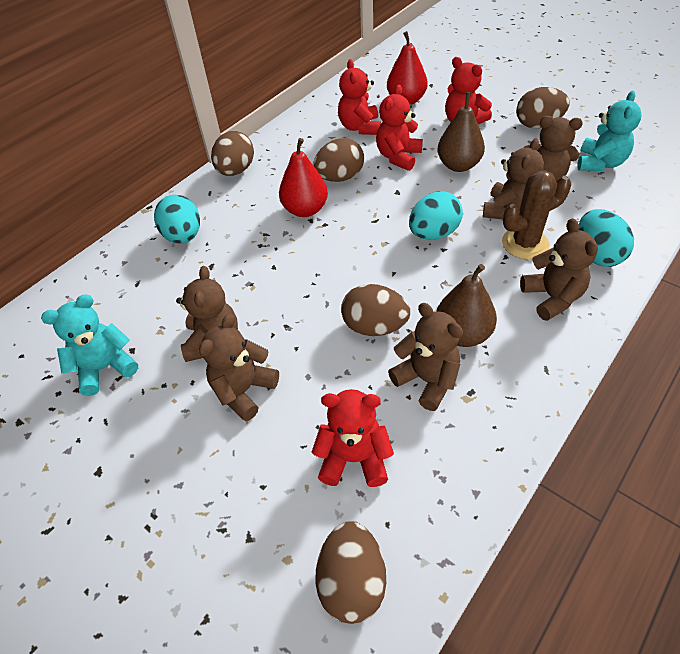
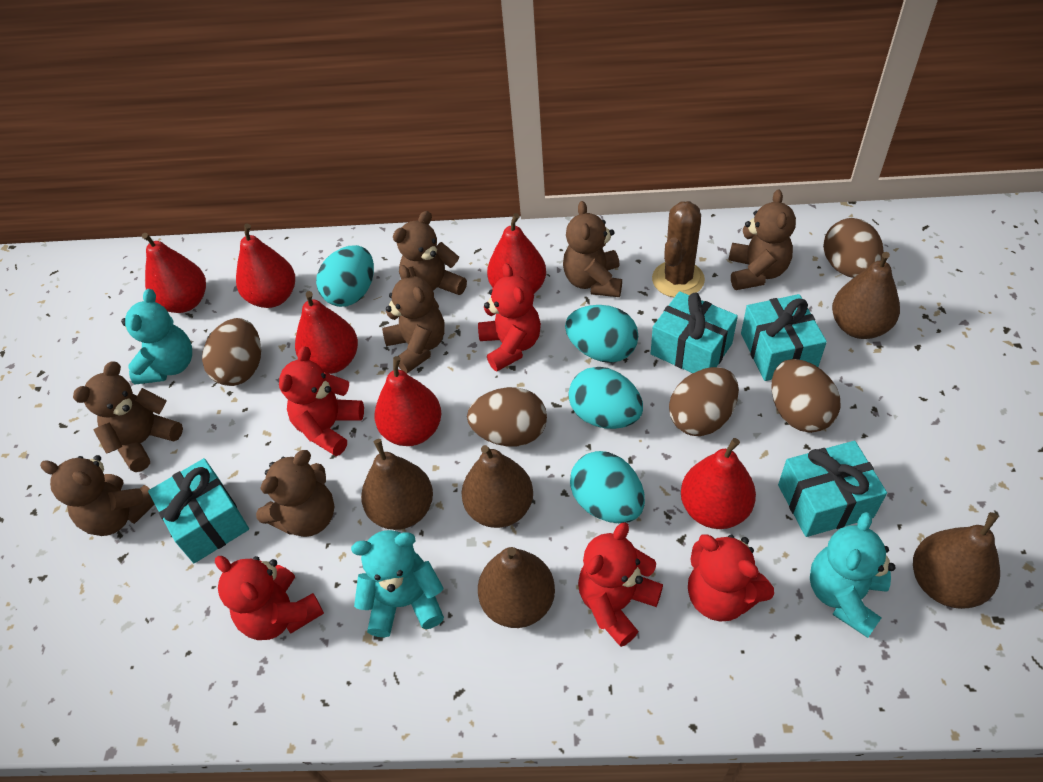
brown pear: 2 -> 5
brown teddy bear: 6 -> 7
red pear: 2 -> 6
red teddy bear: 4 -> 5
turquoise egg: 3 -> 4
turquoise gift: 0 -> 4
turquoise teddy bear: 2 -> 3

